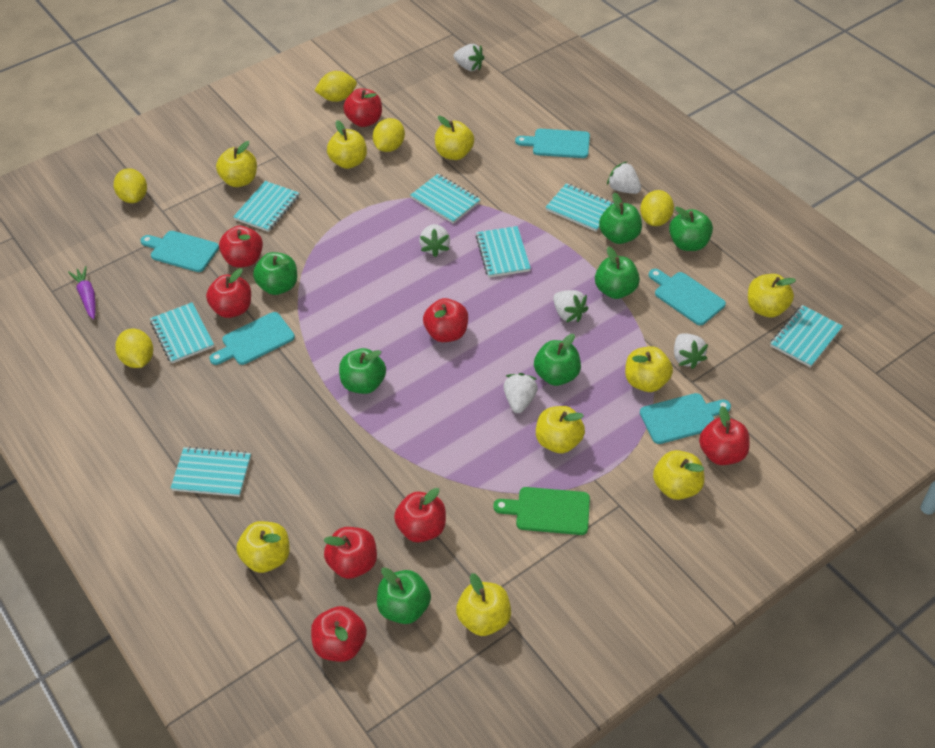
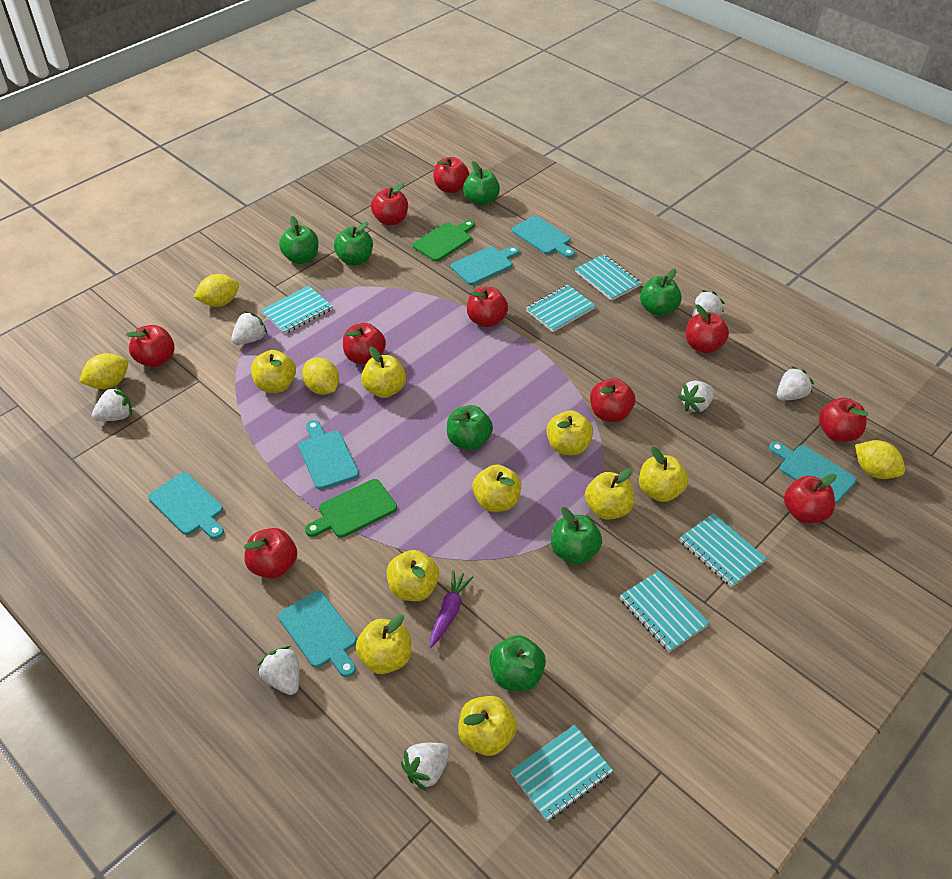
green cutting board: 1 -> 2
red apple: 8 -> 10
turquoise cutting board: 5 -> 6
turquoise notebook: 7 -> 6
white strawberry: 6 -> 7
yellow lemon: 5 -> 4

